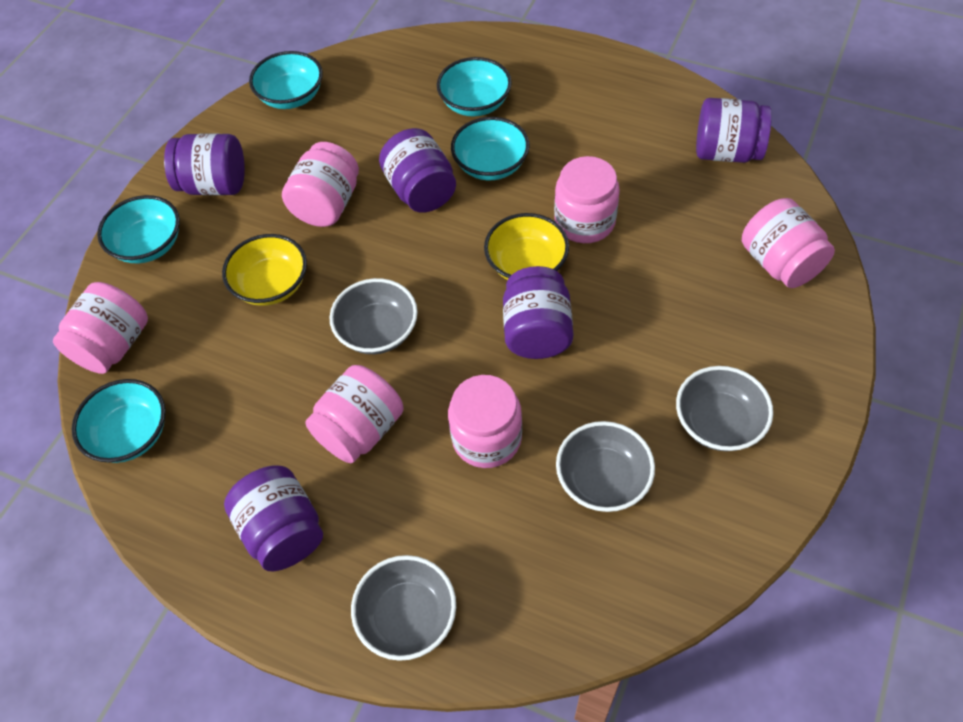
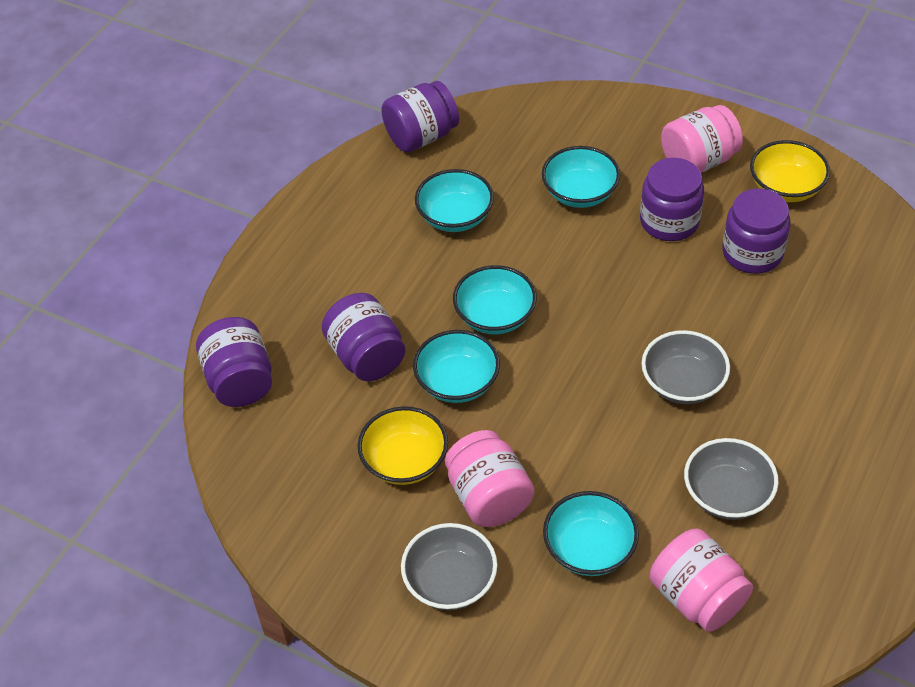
grey bowl: 4 -> 3
pink jar: 6 -> 3

